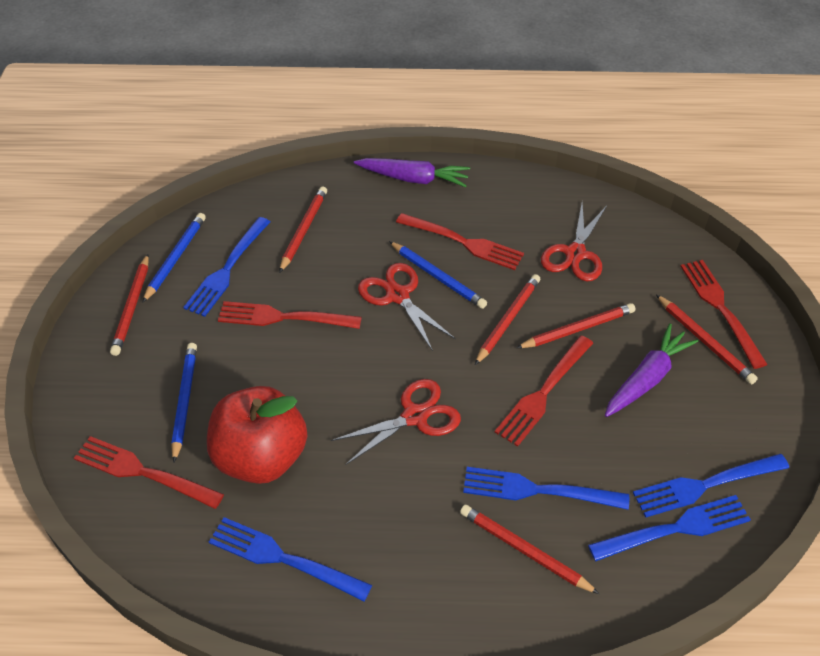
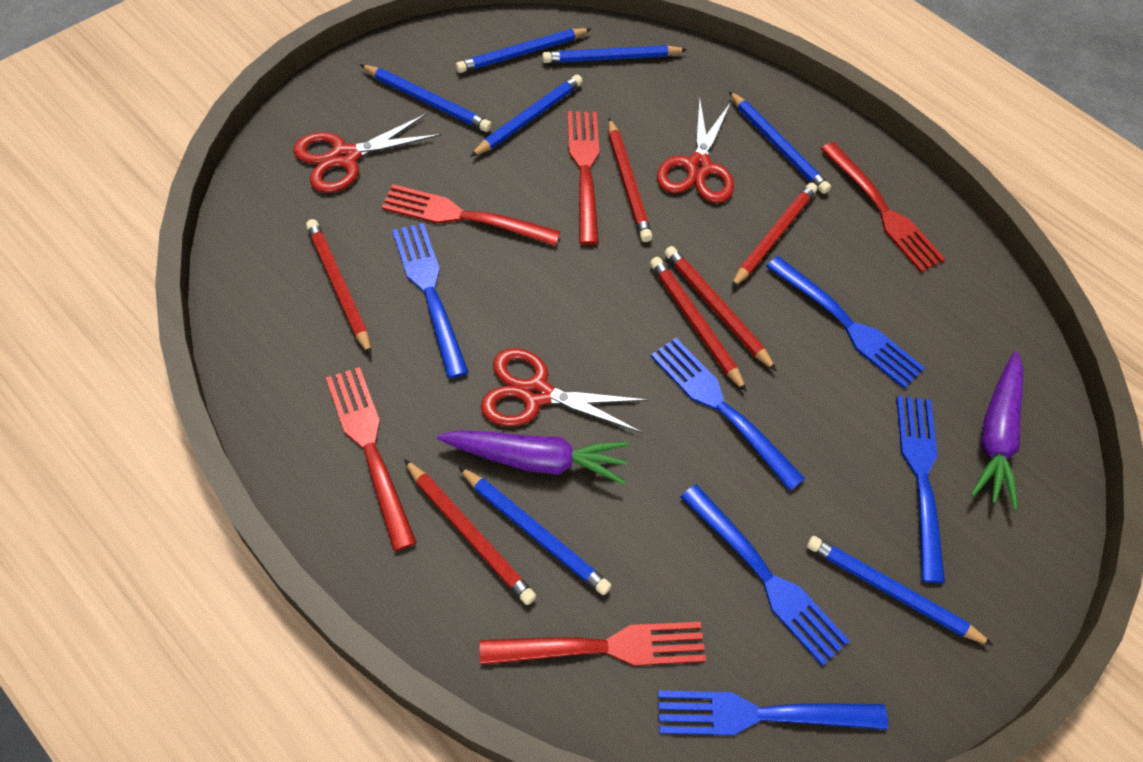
blue fork: 5 -> 6
blue pencil: 3 -> 7
red apple: 1 -> 0

